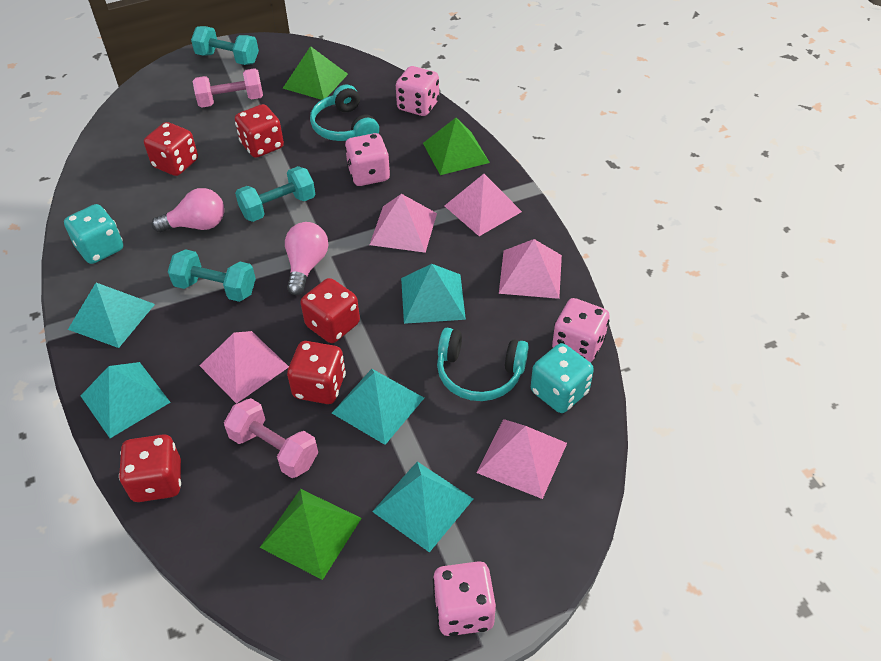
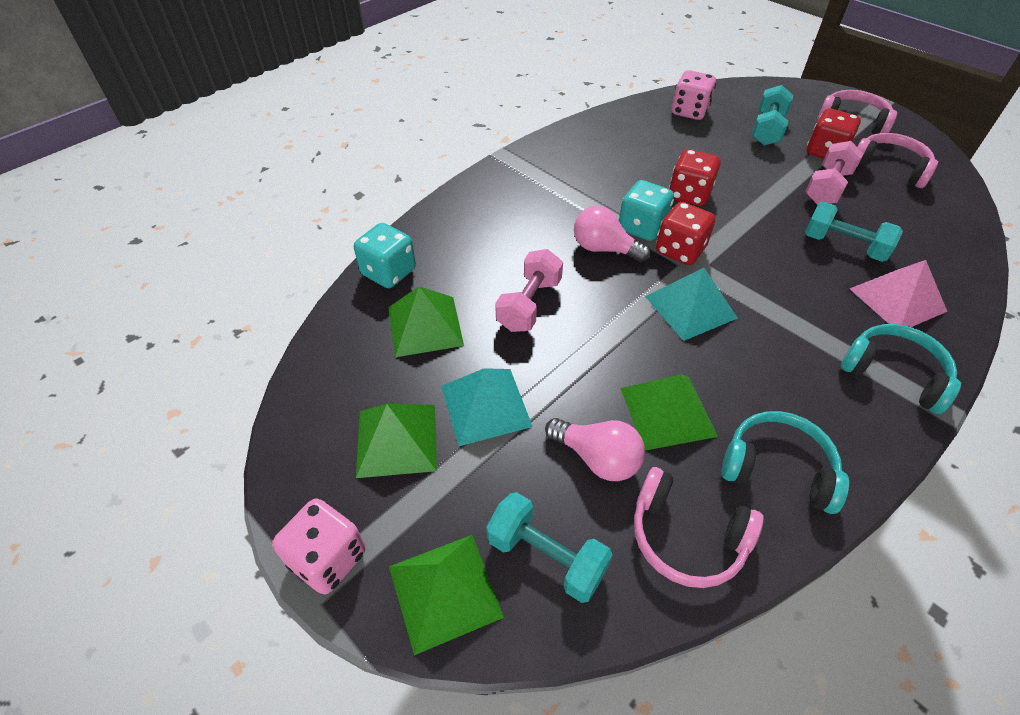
green pyramid: 3 -> 4
pink dice: 4 -> 2
pink headphones: 0 -> 3
pink pyramid: 5 -> 1
red dice: 5 -> 3
turquoise pyramid: 5 -> 2

